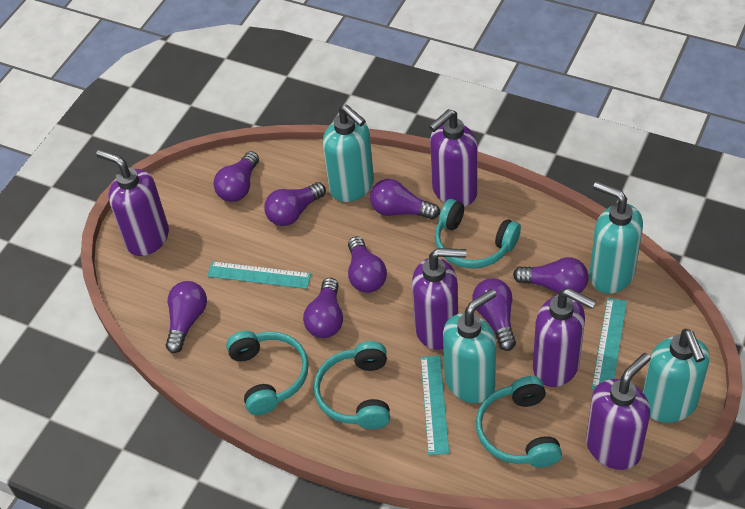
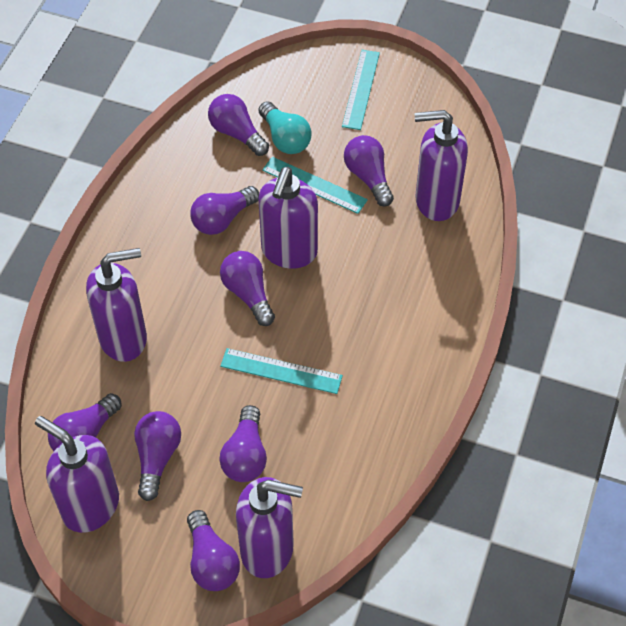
turquoise headphones: 4 -> 0
turquoise light bulb: 0 -> 1
turquoise soap dispenser: 4 -> 0

